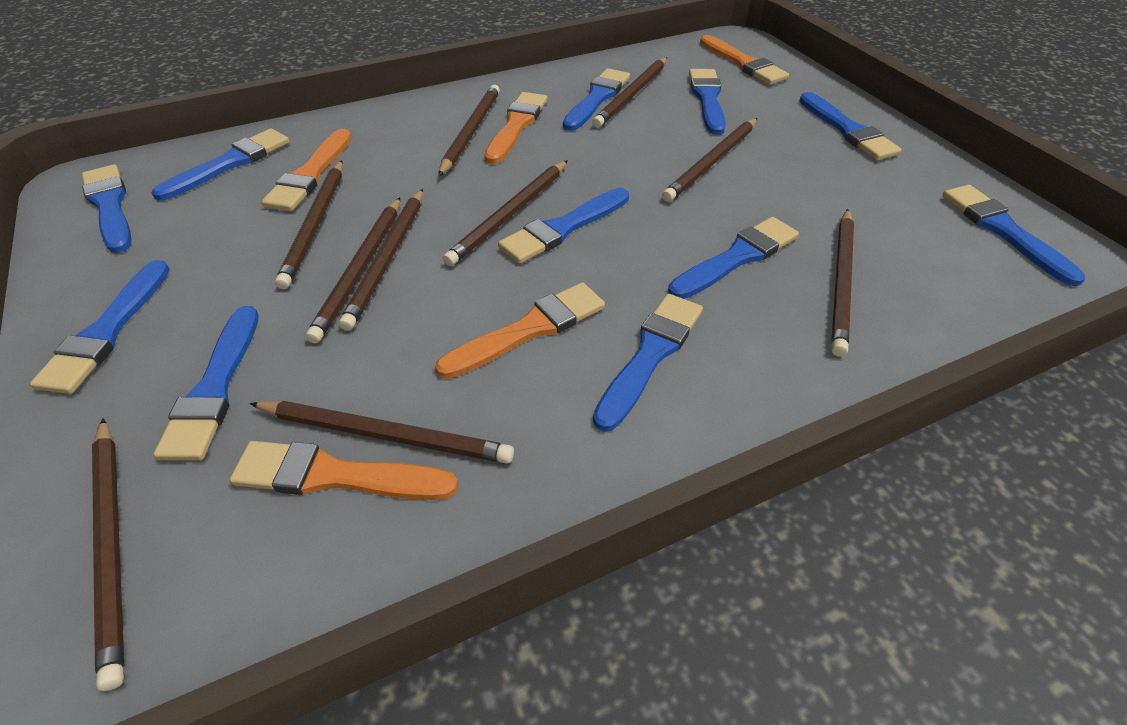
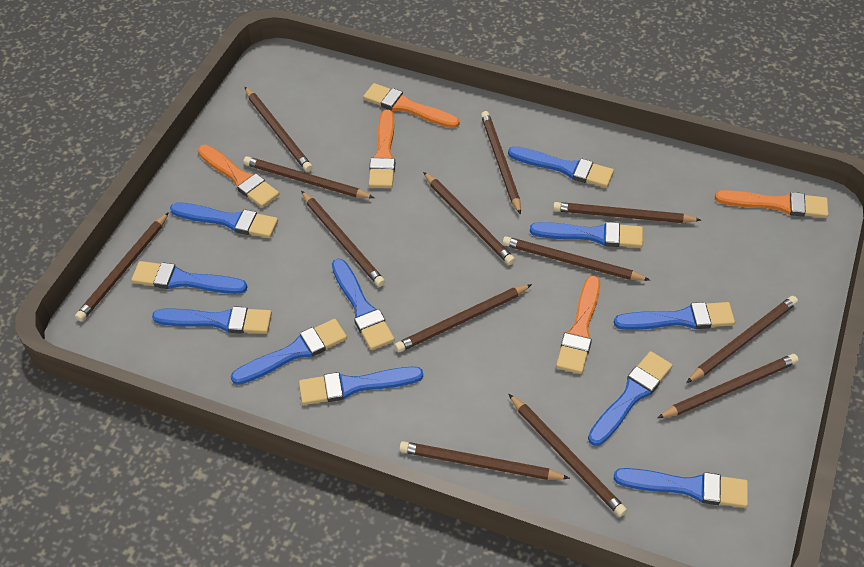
brown pencil: 10 -> 13

